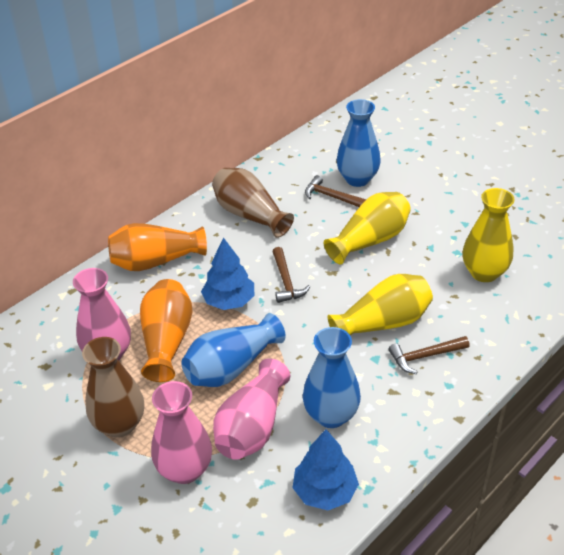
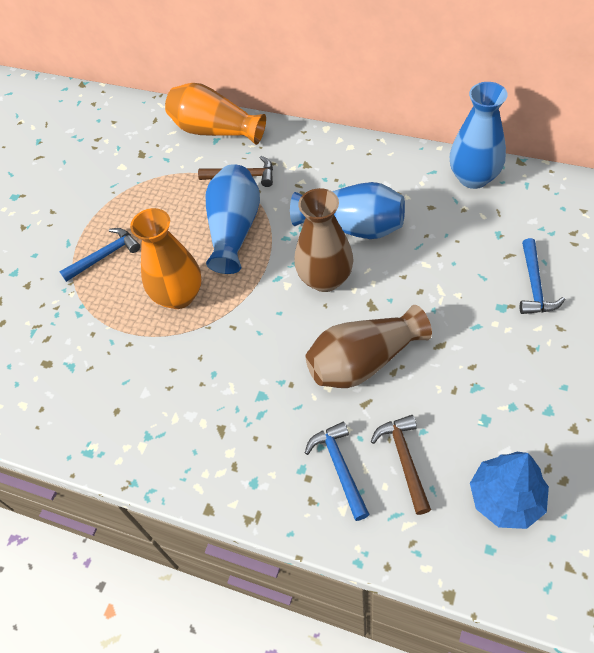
blue hammer: 0 -> 3
blue tree: 2 -> 1
brown hammer: 3 -> 2
pink vase: 3 -> 0
yellow vase: 3 -> 0

